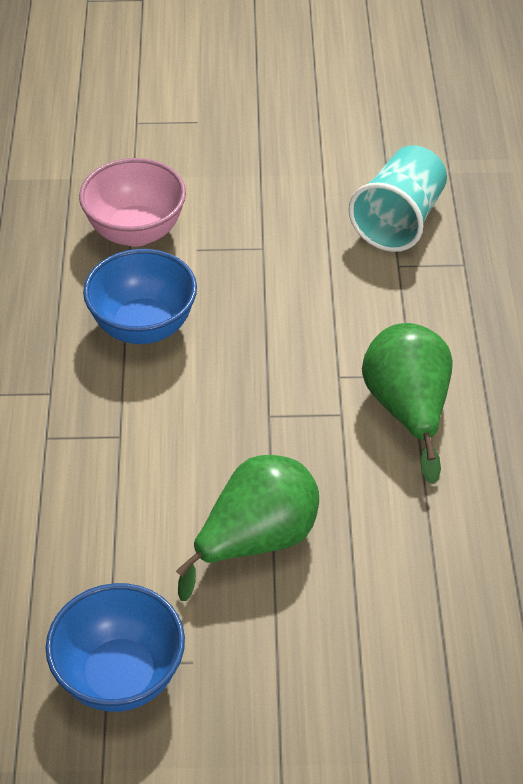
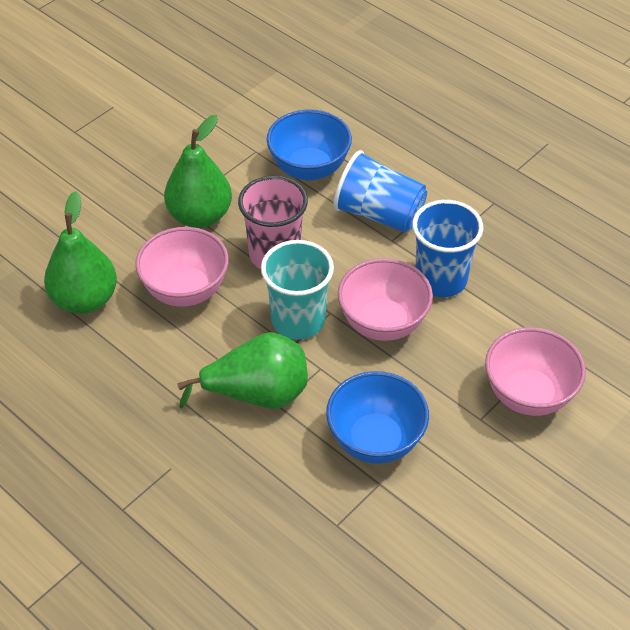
blue cup: 0 -> 2
green pear: 2 -> 3
pink bowl: 1 -> 3
pink cup: 0 -> 1

